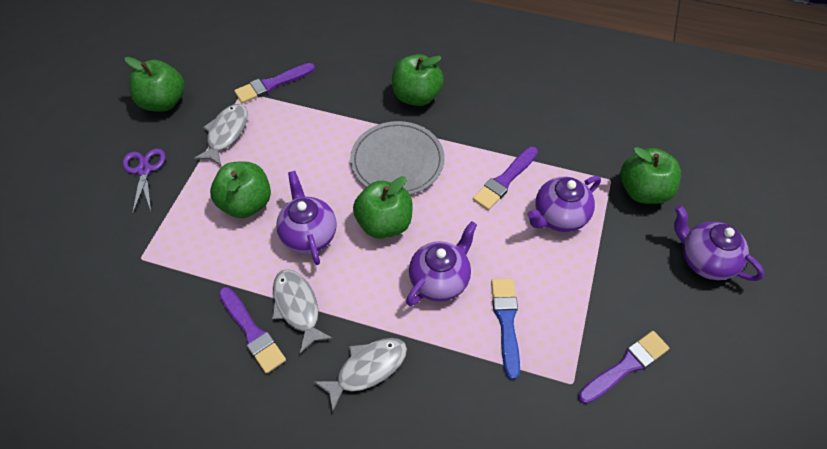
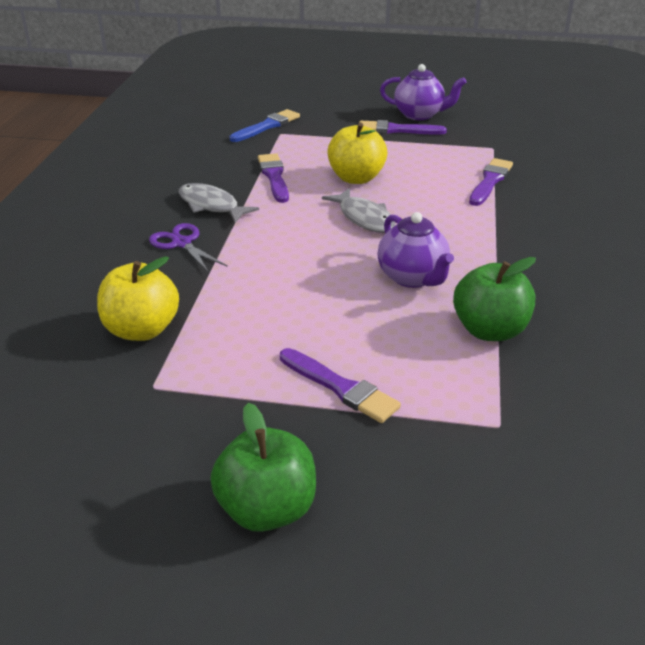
green apple: 5 -> 2
grey fish: 3 -> 2
grey plate: 1 -> 0
purple teapot: 4 -> 2
yellow apple: 0 -> 2

